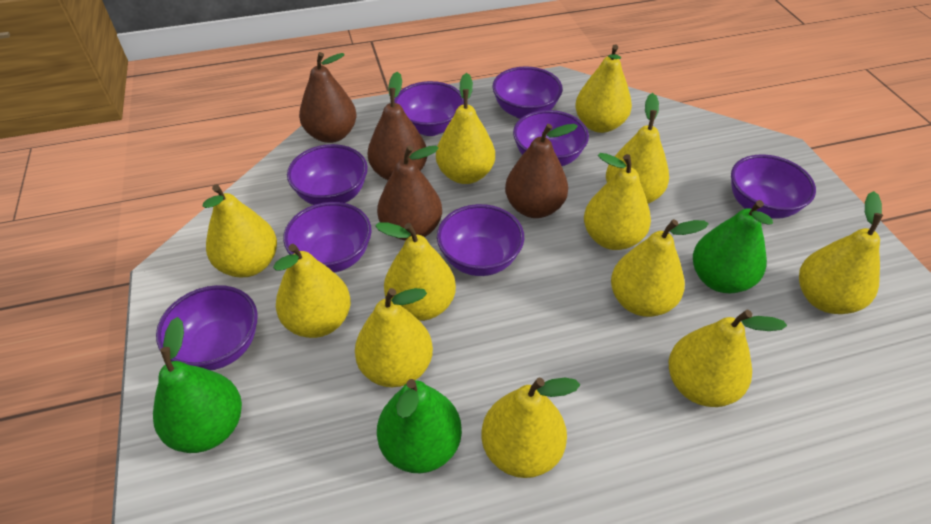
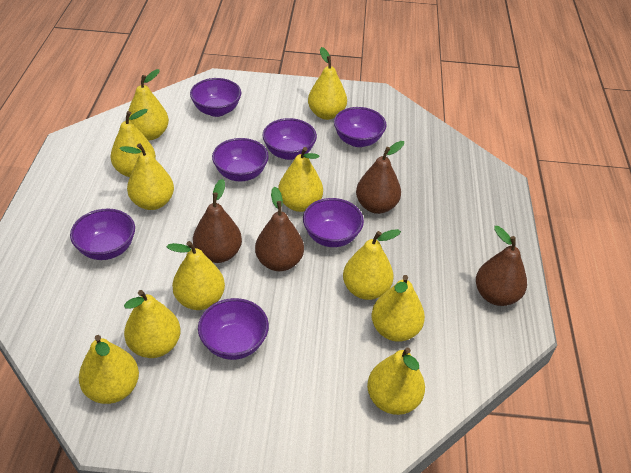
green pear: 3 -> 0
purple bowl: 8 -> 7
yellow pear: 12 -> 11

